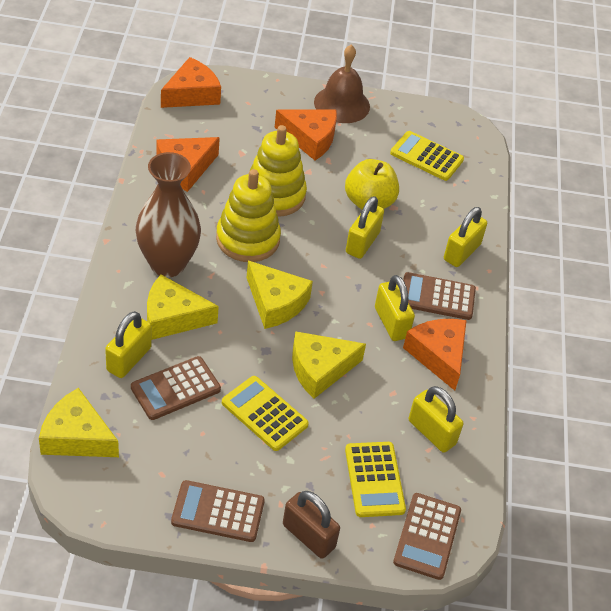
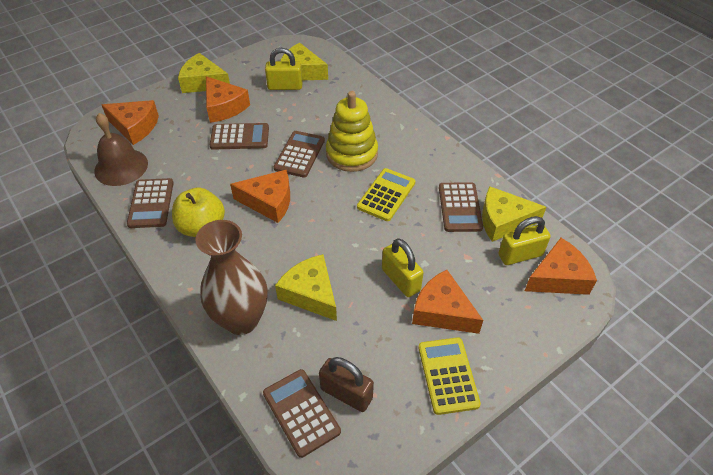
brown calculator: 4 -> 5
orange cheese: 4 -> 5
yellow calculator: 3 -> 2
yellow padlock: 5 -> 3
yellow stacking toy: 2 -> 1

